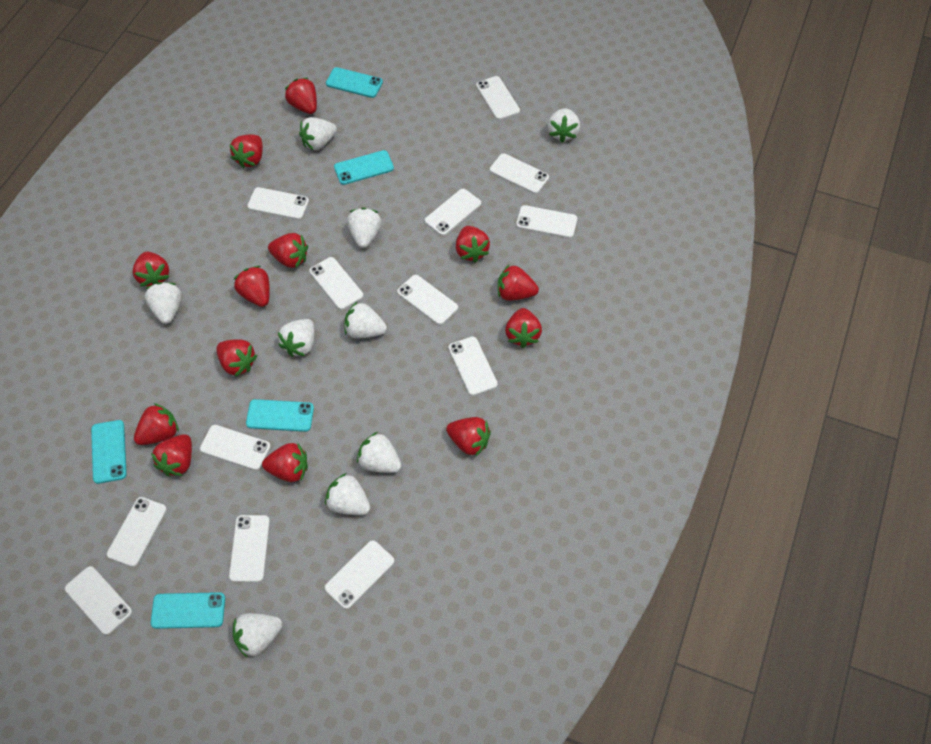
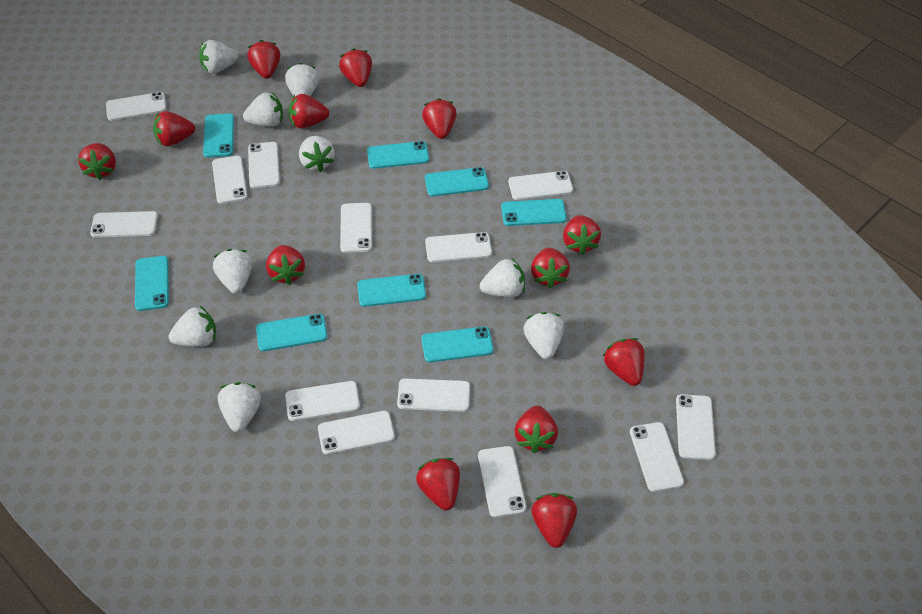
turquoise phone: 5 -> 8

